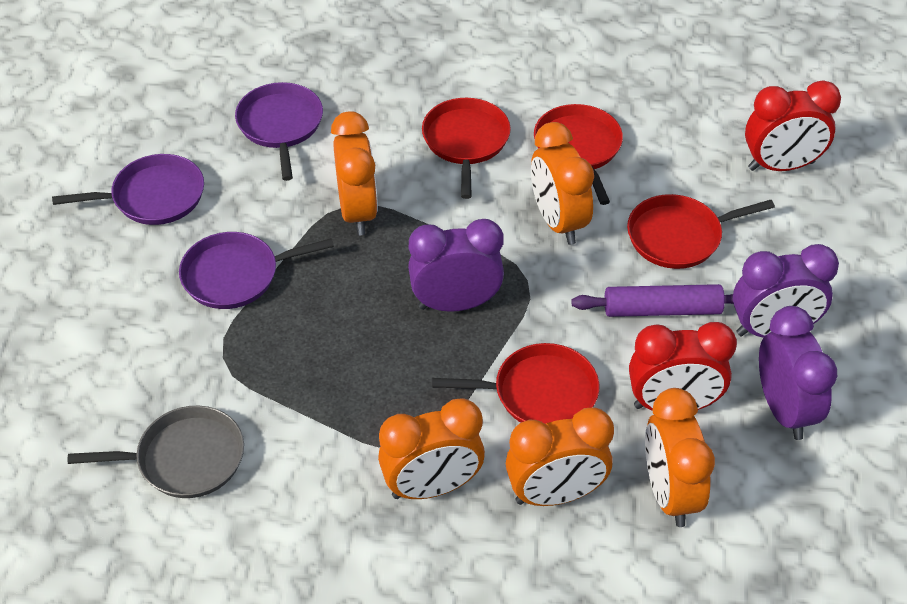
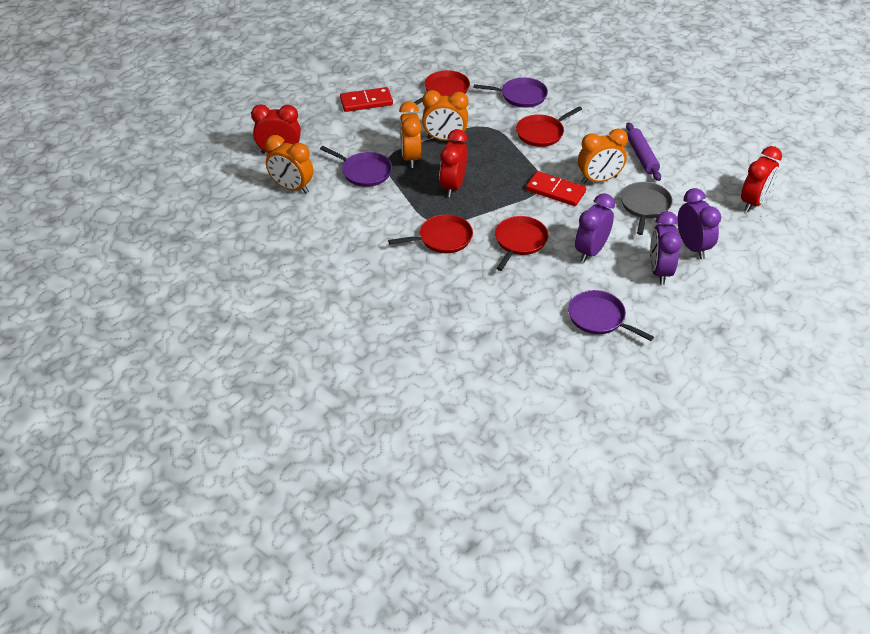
orange clock: 5 -> 4
red clock: 2 -> 3
red domino: 0 -> 2

